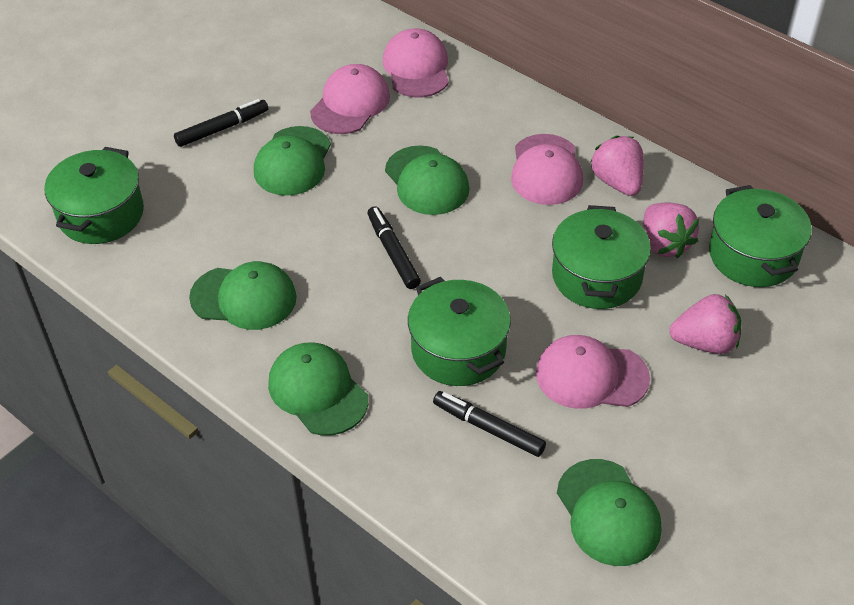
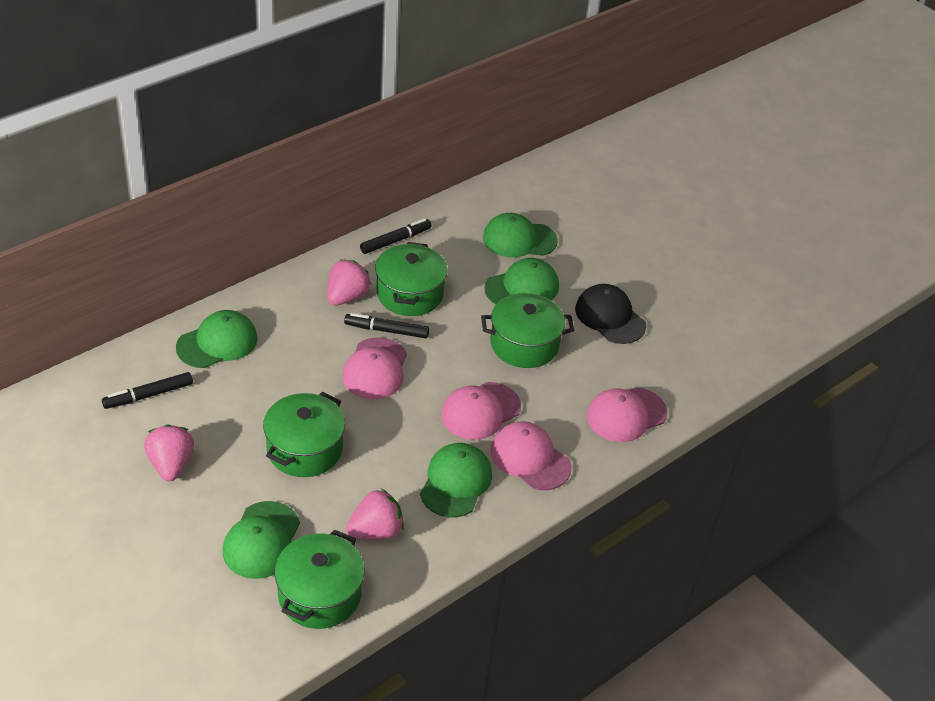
black cap: 0 -> 1

